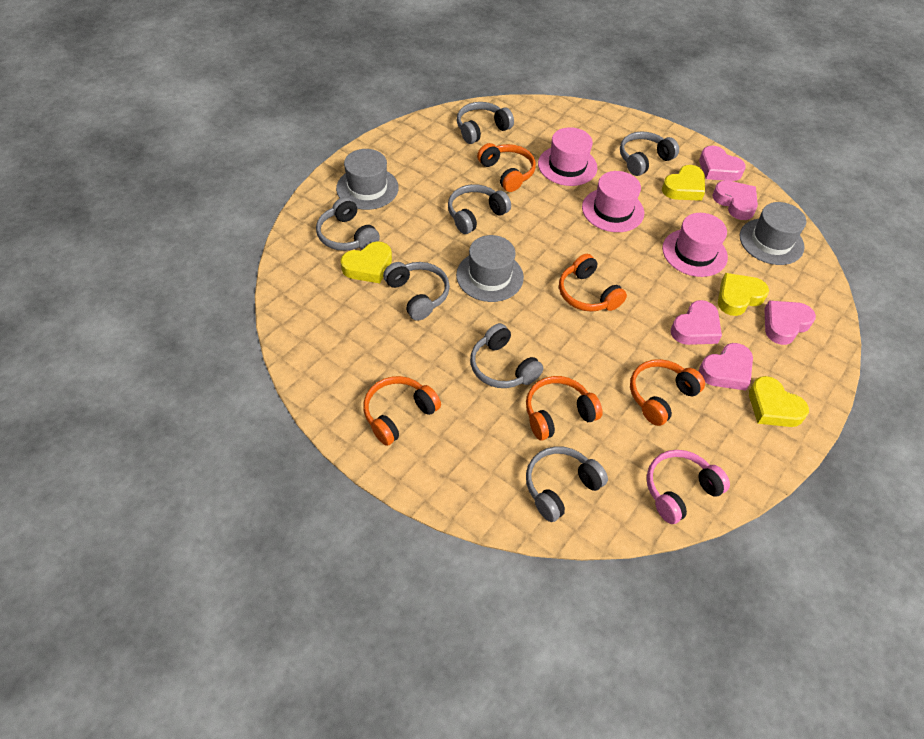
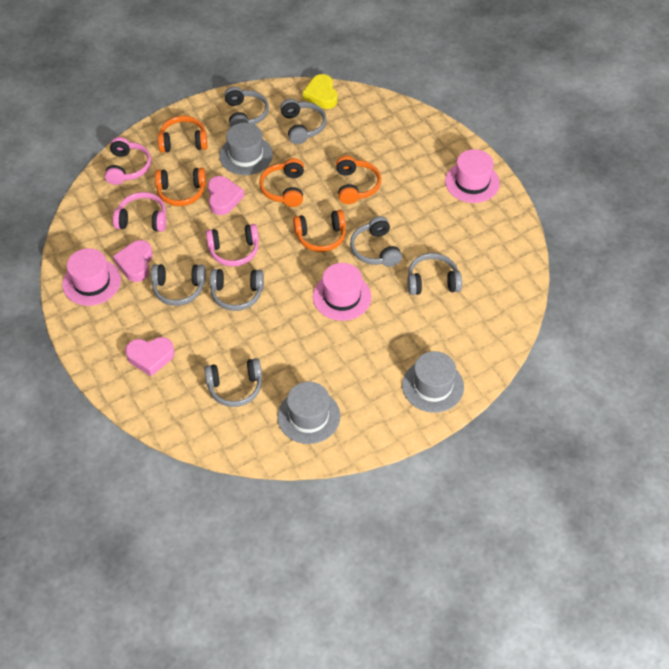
pink headphones: 1 -> 3
pink heart: 5 -> 3
yellow heart: 4 -> 1

